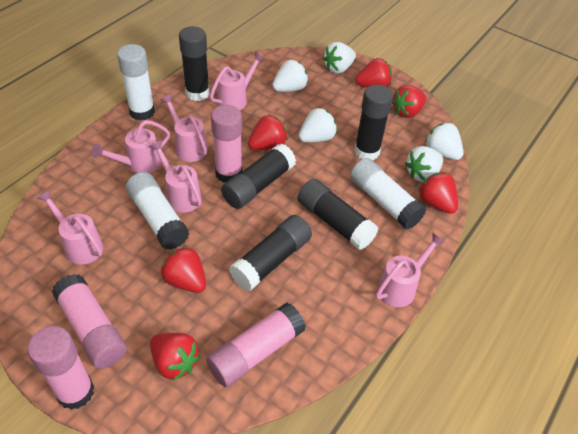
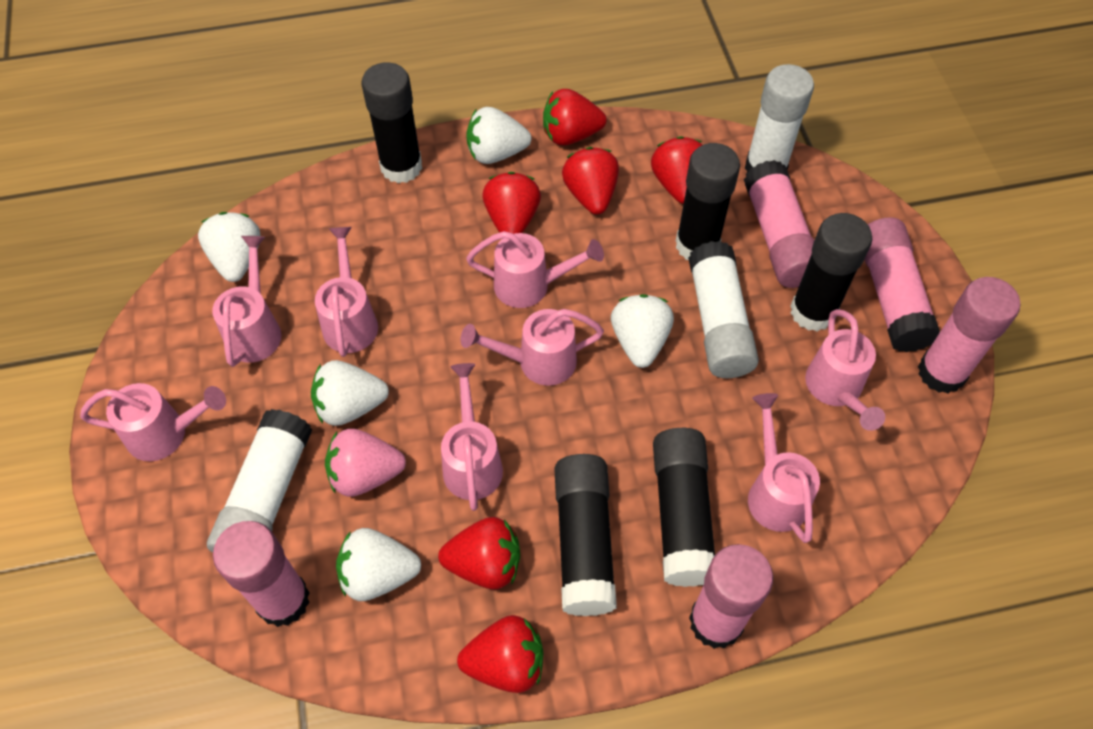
pink glue stick: 4 -> 5
pink strawberry: 0 -> 1
pink watering can: 6 -> 8

